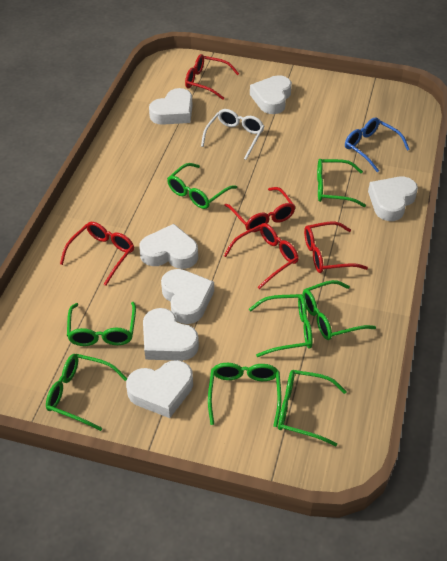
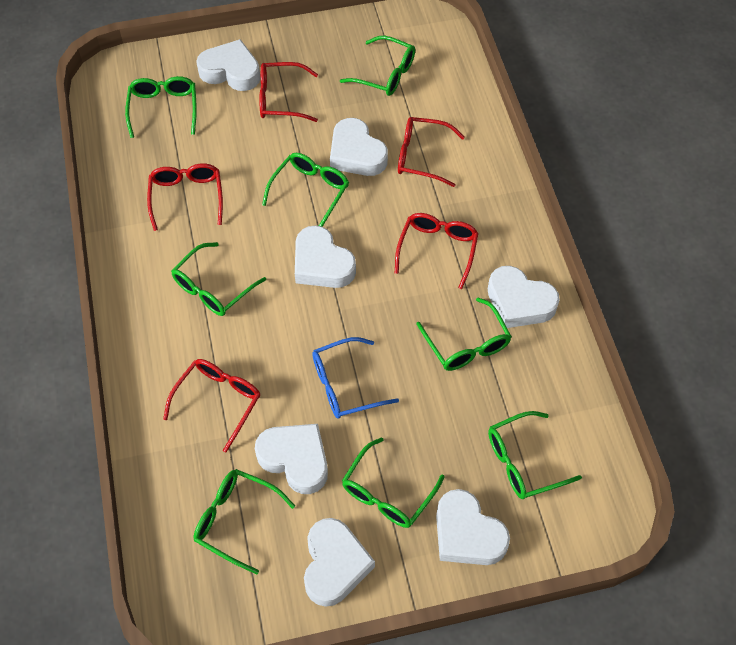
white glasses: 1 -> 0

